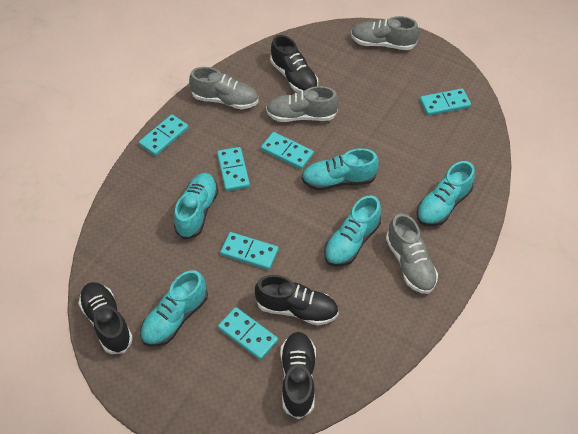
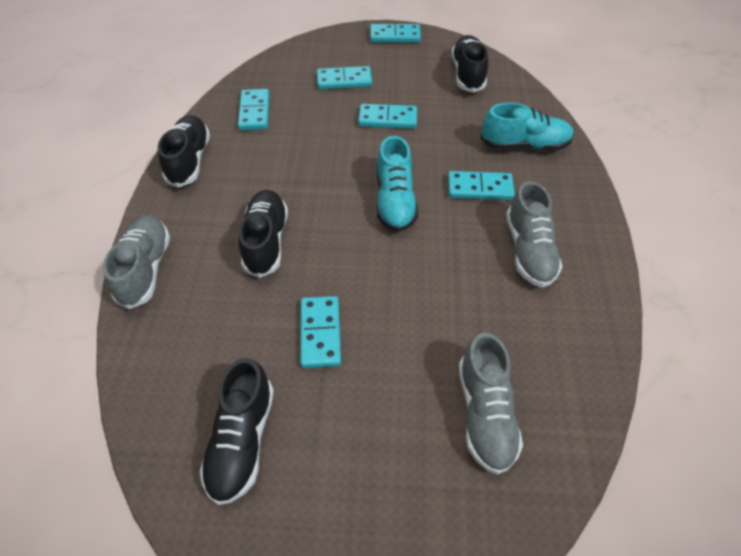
grey shoe: 4 -> 3
turquoise shoe: 5 -> 2

